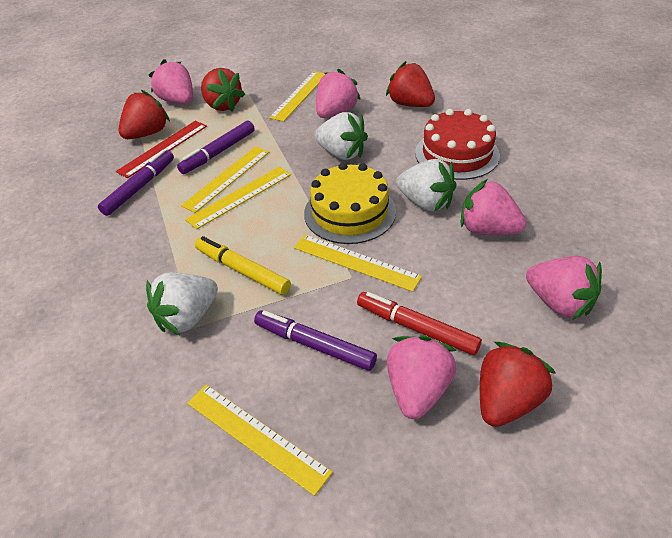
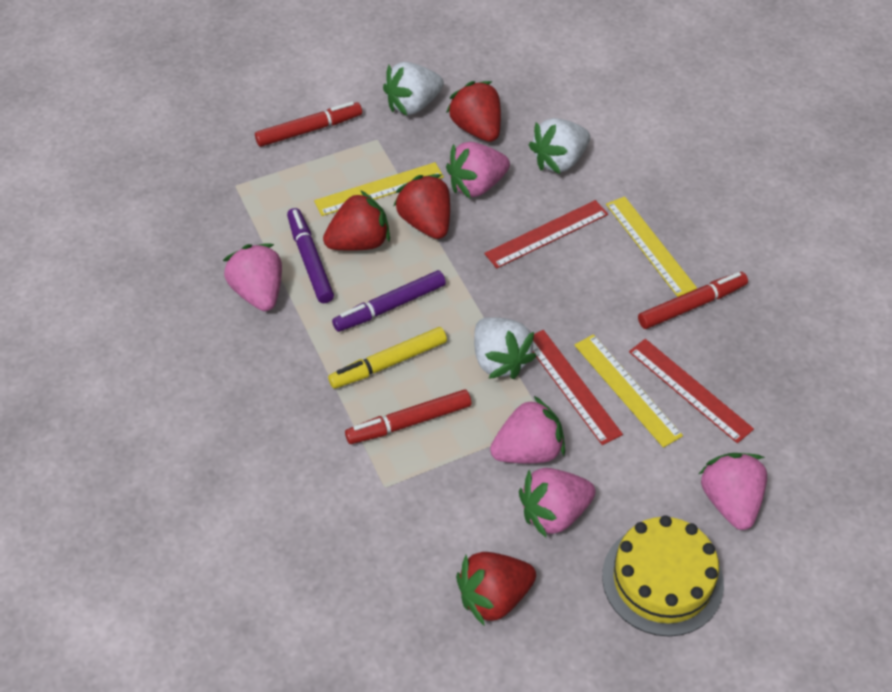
purple marker: 3 -> 2
red cake: 1 -> 0
red marker: 1 -> 3
red ruler: 1 -> 3
yellow ruler: 5 -> 3

